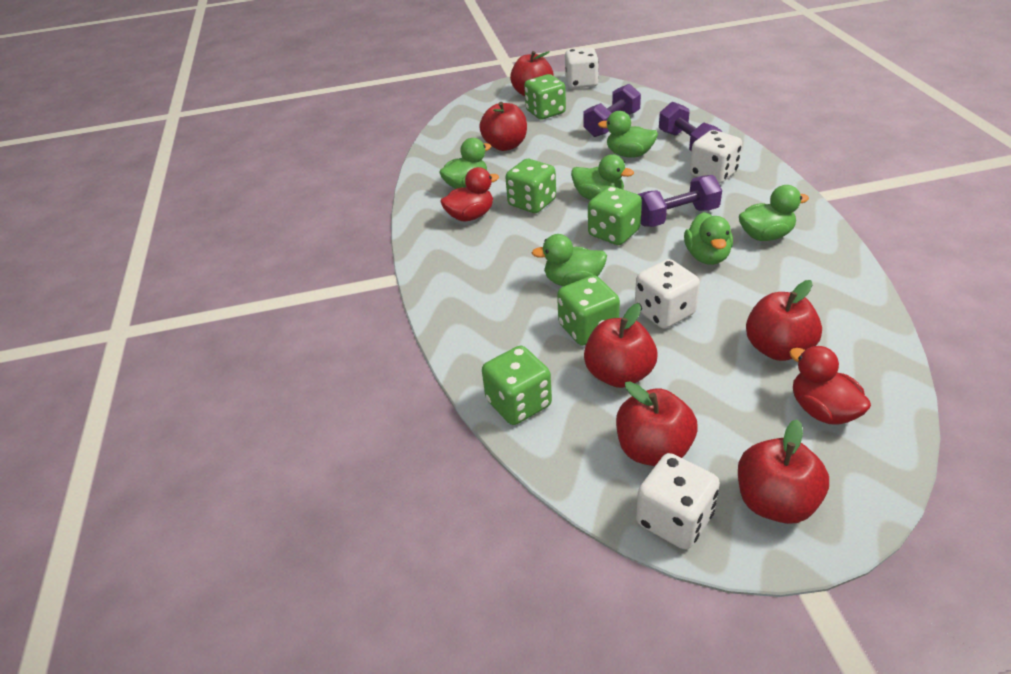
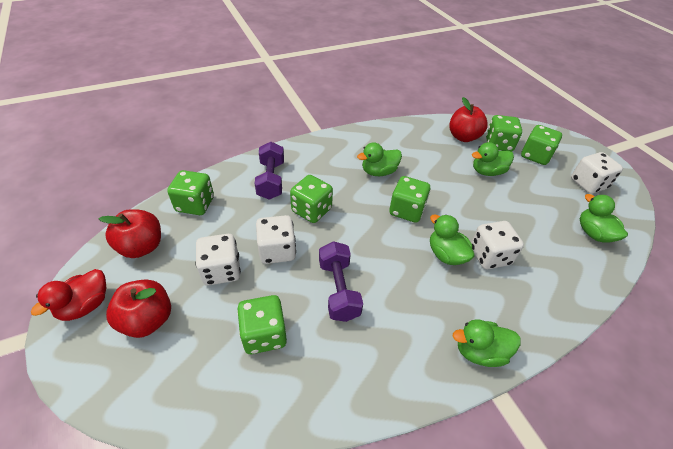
green dice: 5 -> 6
green duck: 6 -> 5
purple dumbbell: 3 -> 2
red apple: 6 -> 3
red duck: 2 -> 1

